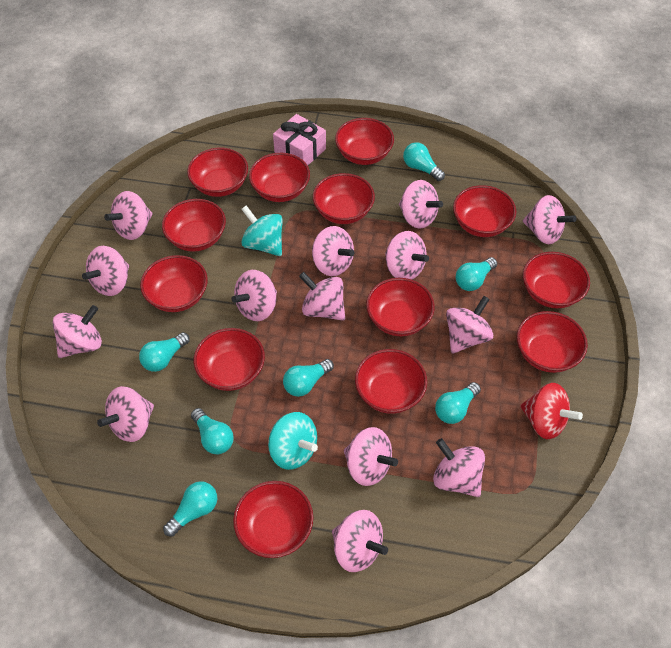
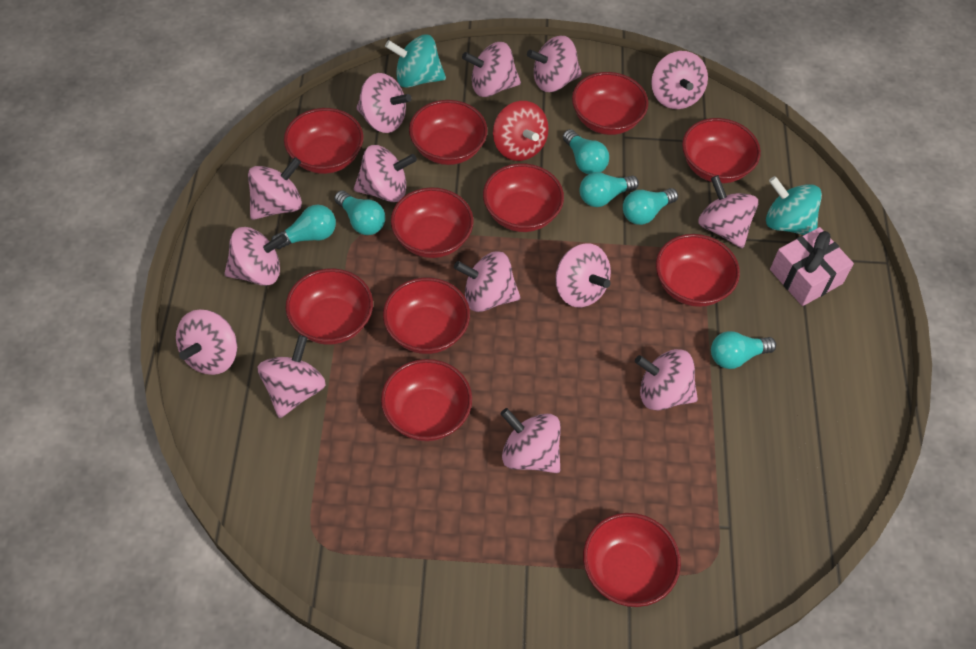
red bowl: 13 -> 11
turquoise light bulb: 7 -> 6

